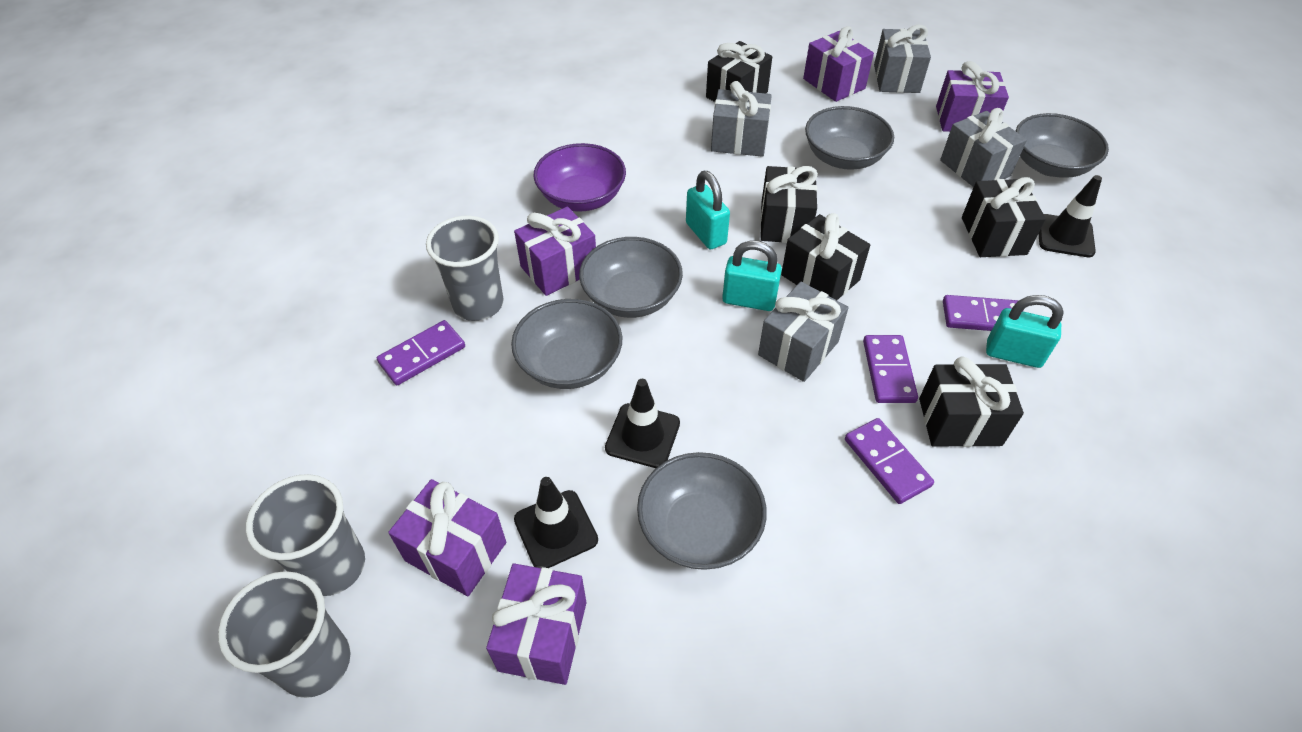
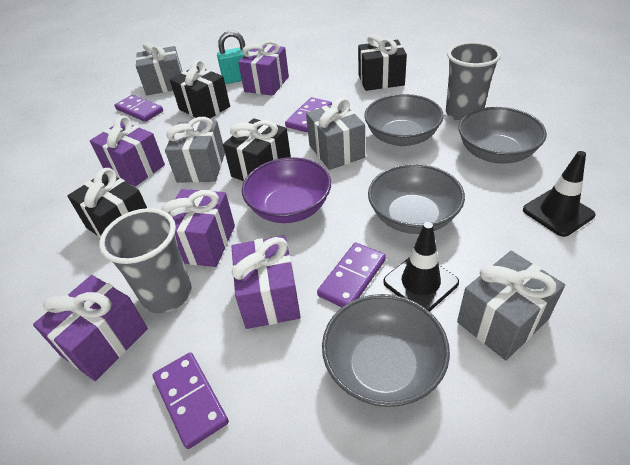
black gift: 5 -> 4
black traffic cone: 3 -> 2
grey bowl: 5 -> 4
grey cup: 3 -> 2
turquoise padlock: 3 -> 1

